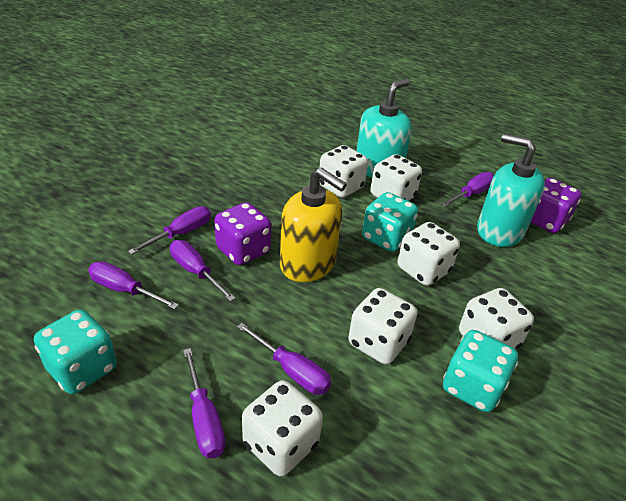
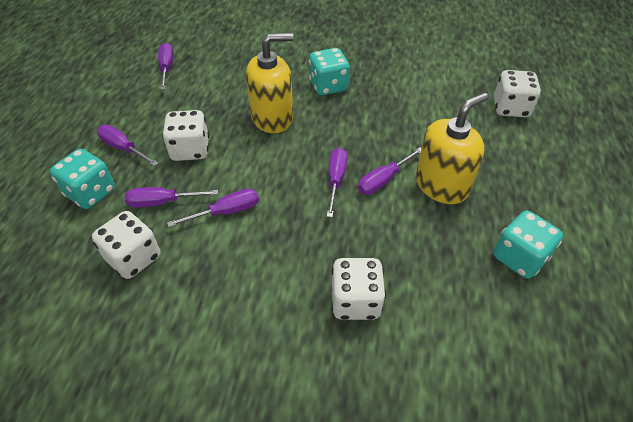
purple dice: 2 -> 0
turquoise soap dispenser: 2 -> 0
white dice: 6 -> 4
yellow soap dispenser: 1 -> 2

